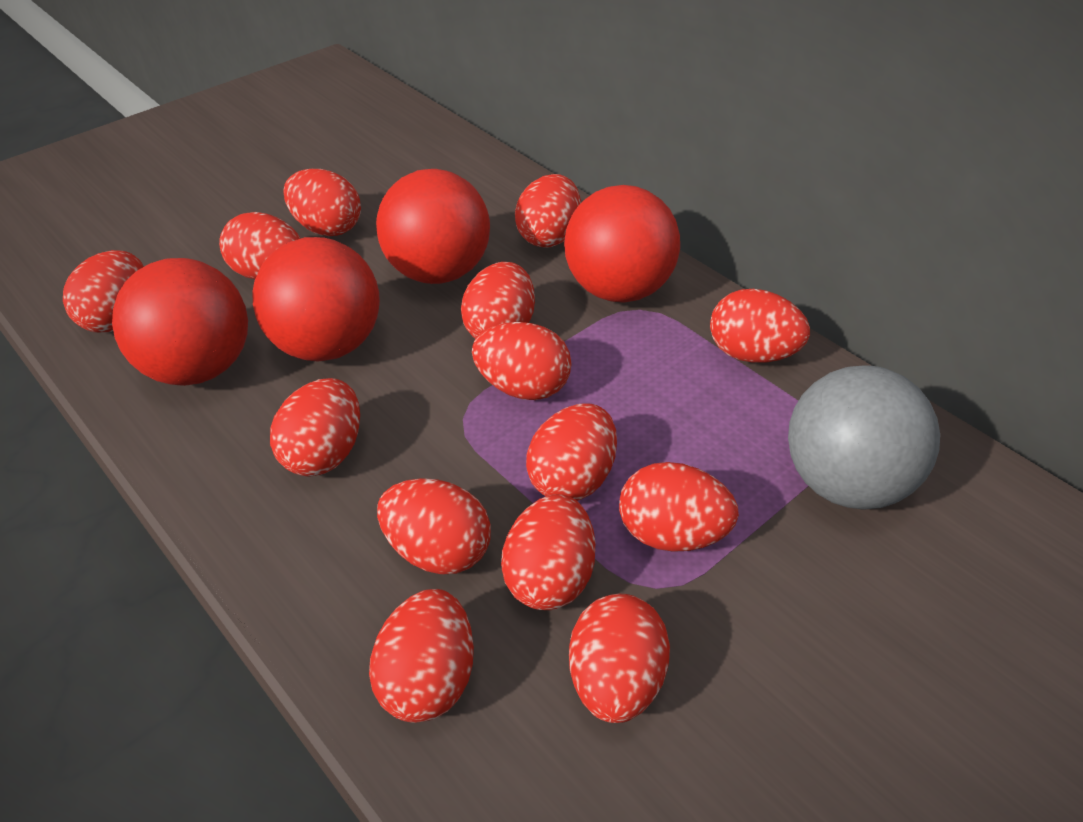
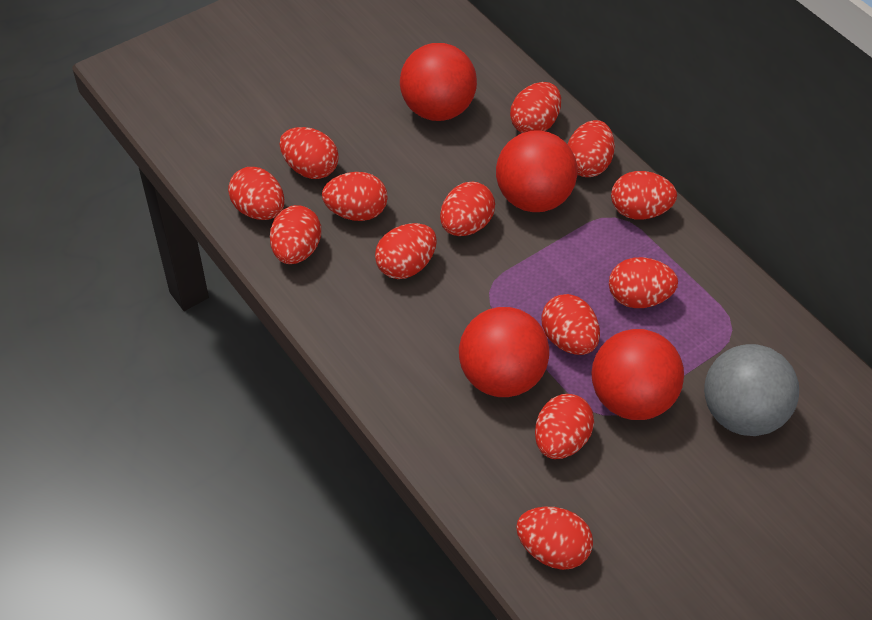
red egg: 14 -> 13

